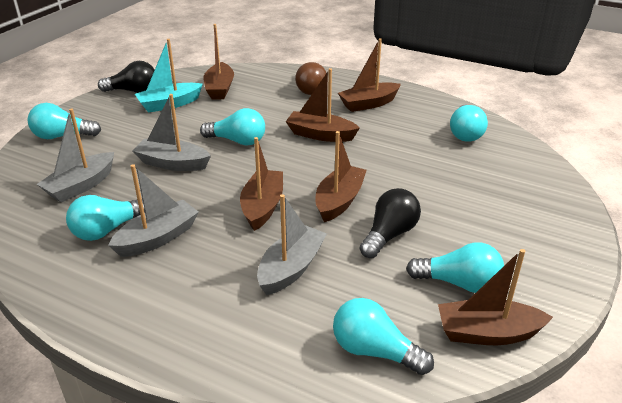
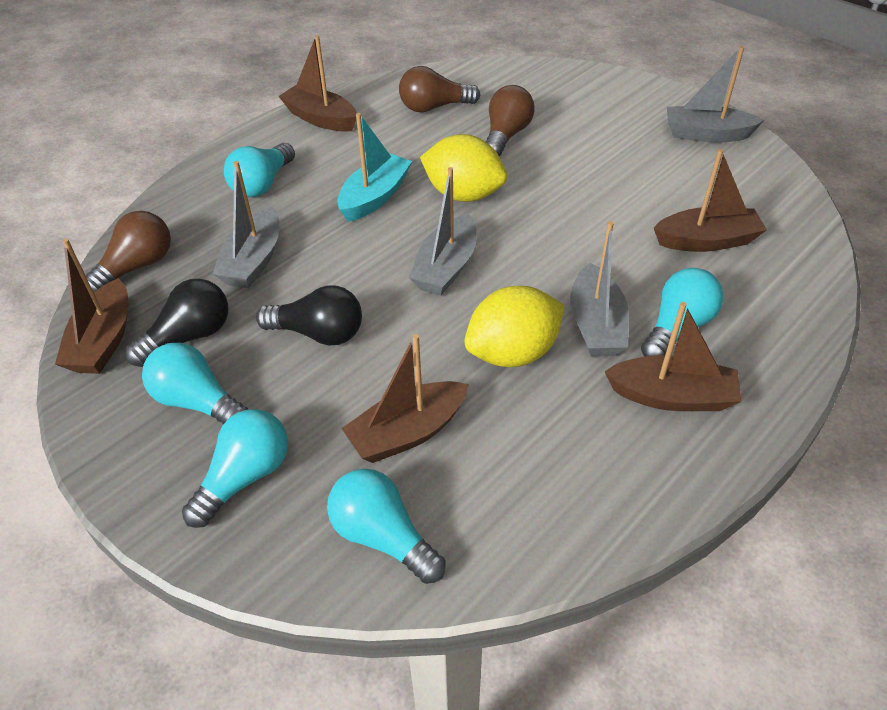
brown boat: 6 -> 5
brown light bulb: 1 -> 3
turquoise light bulb: 6 -> 5
yellow lemon: 0 -> 2

